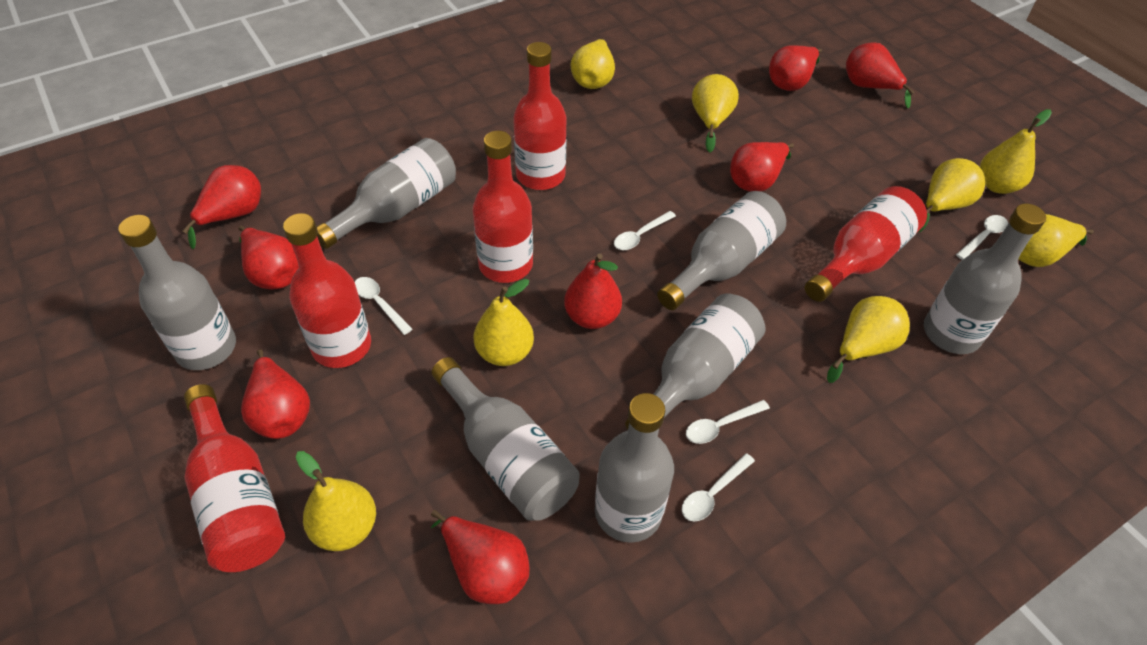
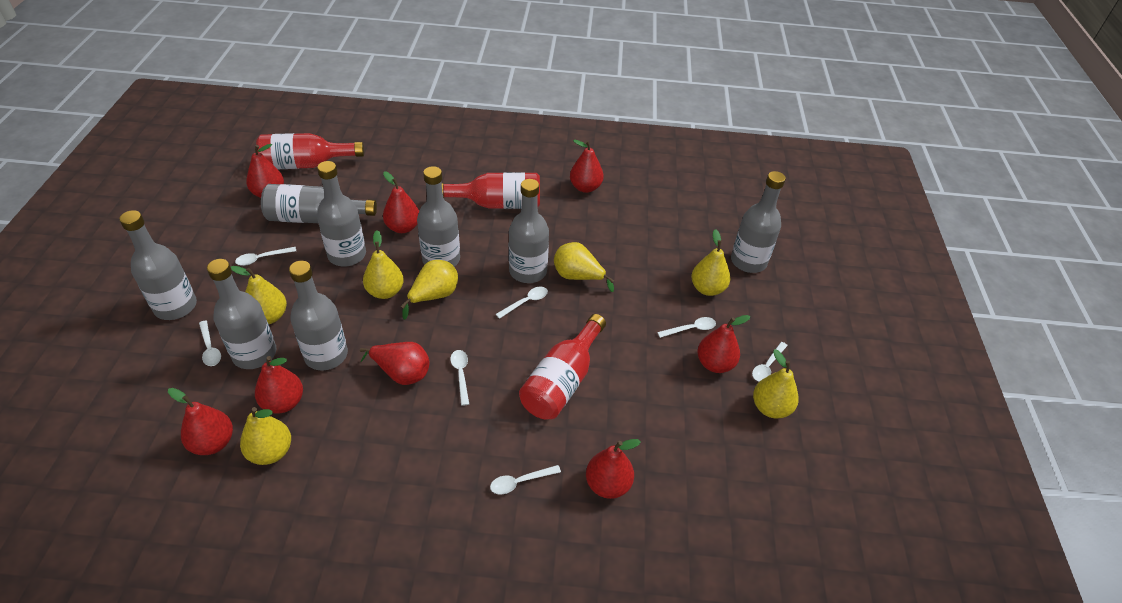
grey bottle: 7 -> 8
red bottle: 5 -> 3
white spoon: 5 -> 7
yellow pear: 8 -> 7

